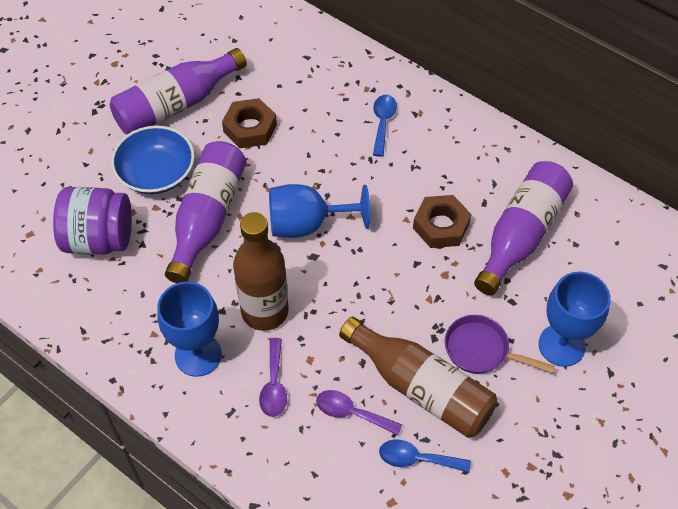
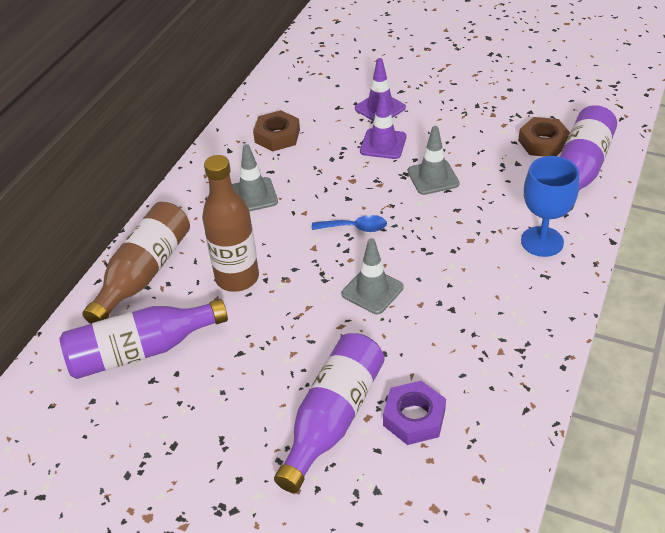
blue bowl: 1 -> 0
blue goblet: 3 -> 1
blue spoon: 2 -> 1
grey traffic cone: 0 -> 3
purple jar: 1 -> 0
purple nut: 0 -> 1
purple pan: 1 -> 0
purple spoon: 2 -> 0
purple traffic cone: 0 -> 2

